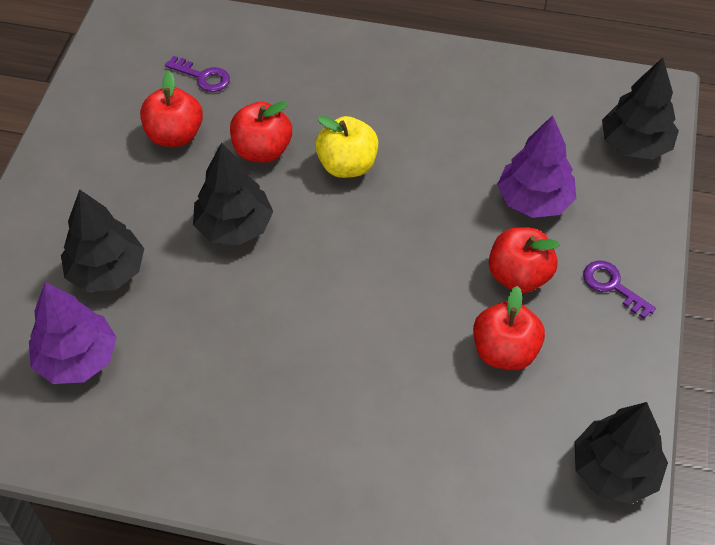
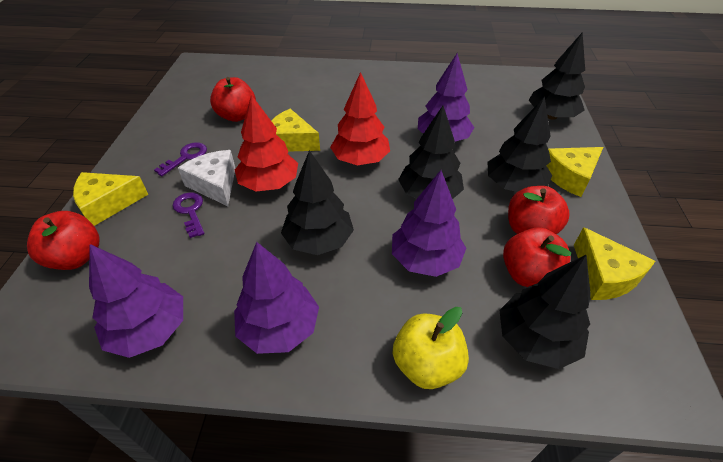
black tree: 4 -> 5
purple tree: 2 -> 4
red tree: 0 -> 2
white cheese: 0 -> 1
yellow cheese: 0 -> 4

